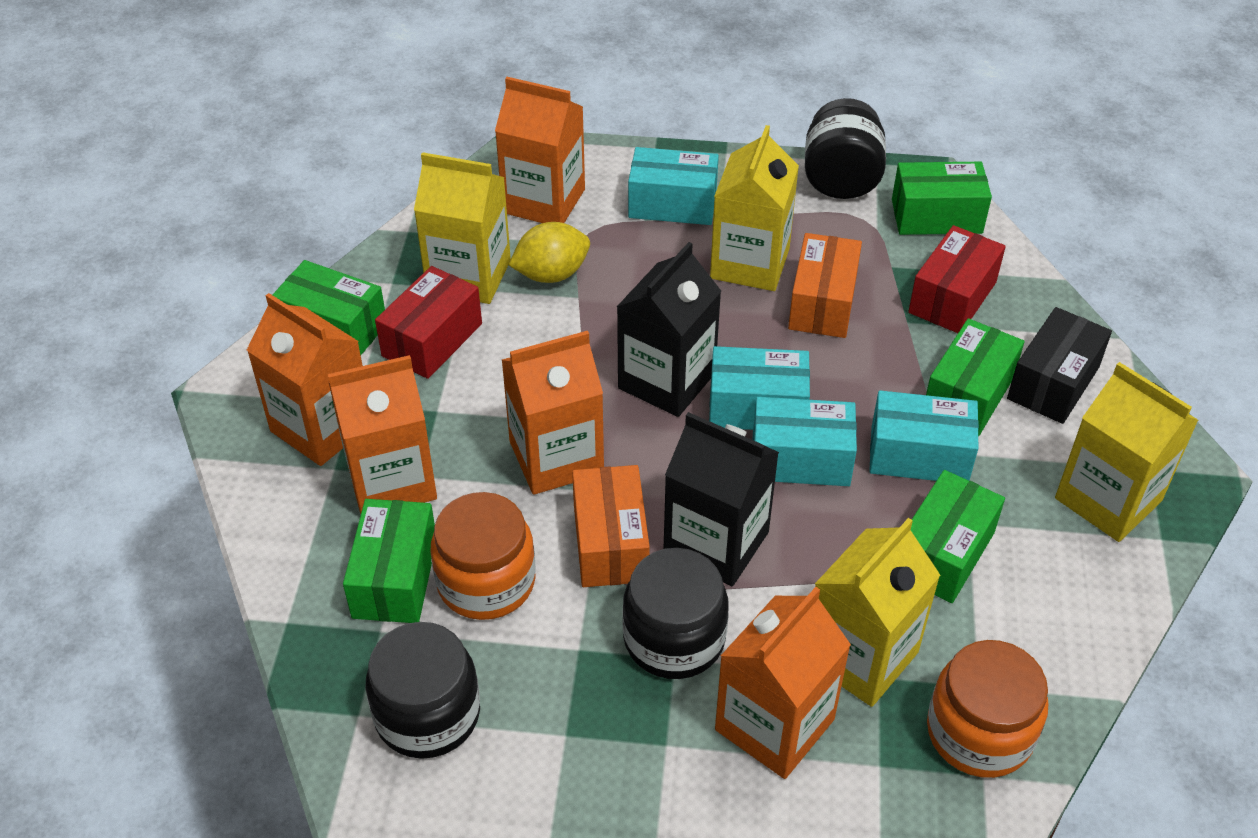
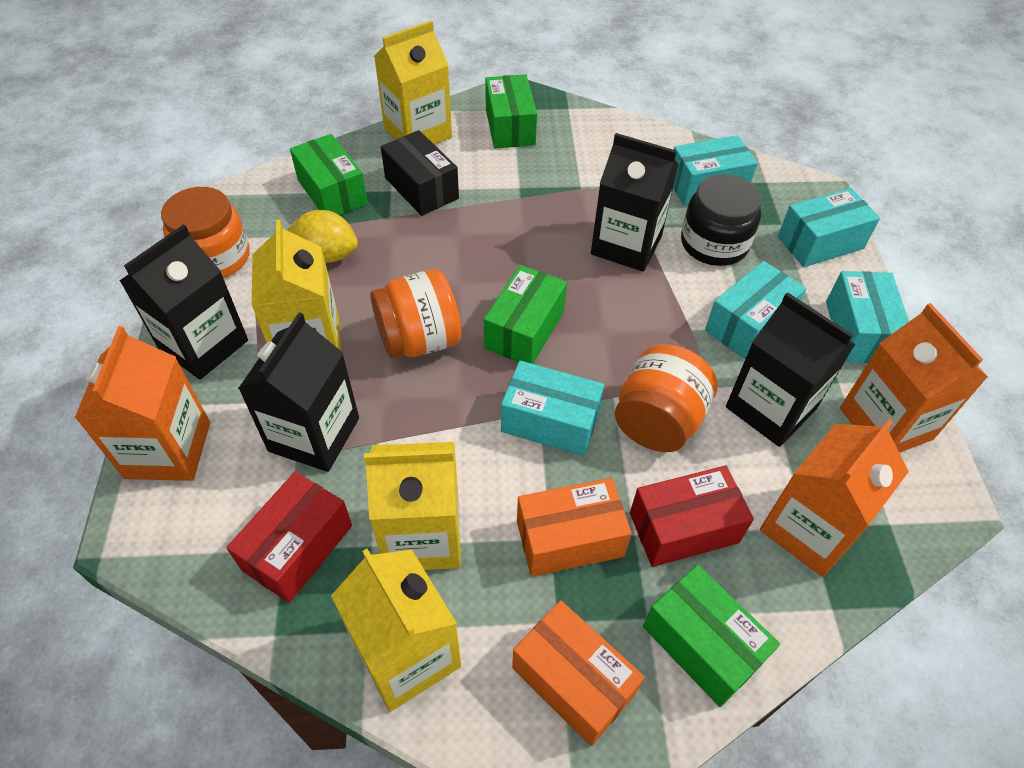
black carton: 2 -> 4
black jar: 3 -> 1
green box: 5 -> 4
orange carton: 5 -> 3
orange jar: 2 -> 3
turquoise box: 4 -> 5

